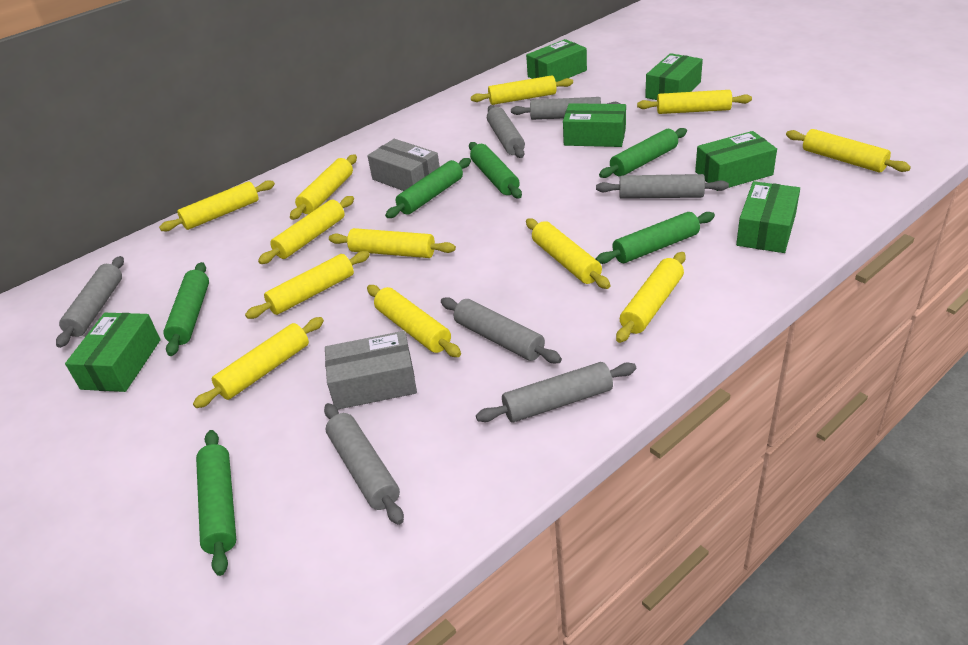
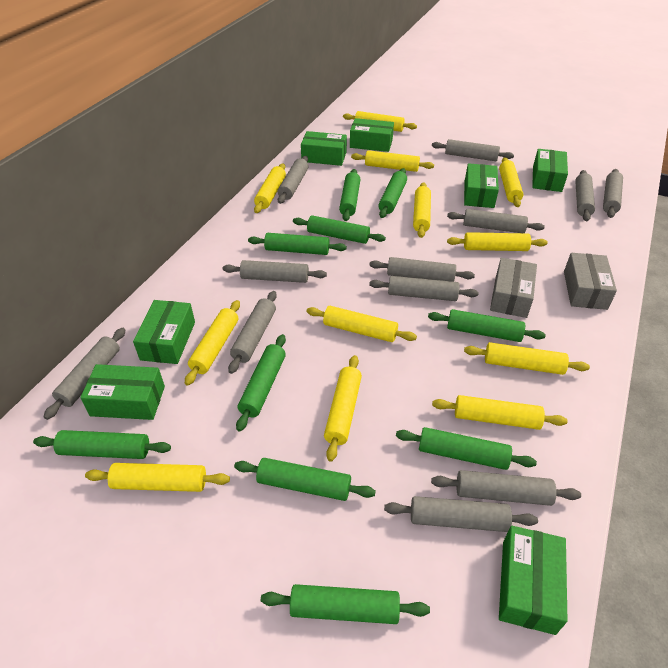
green box: 6 -> 7
green rolling pin: 6 -> 10
grey rolling pin: 7 -> 12

